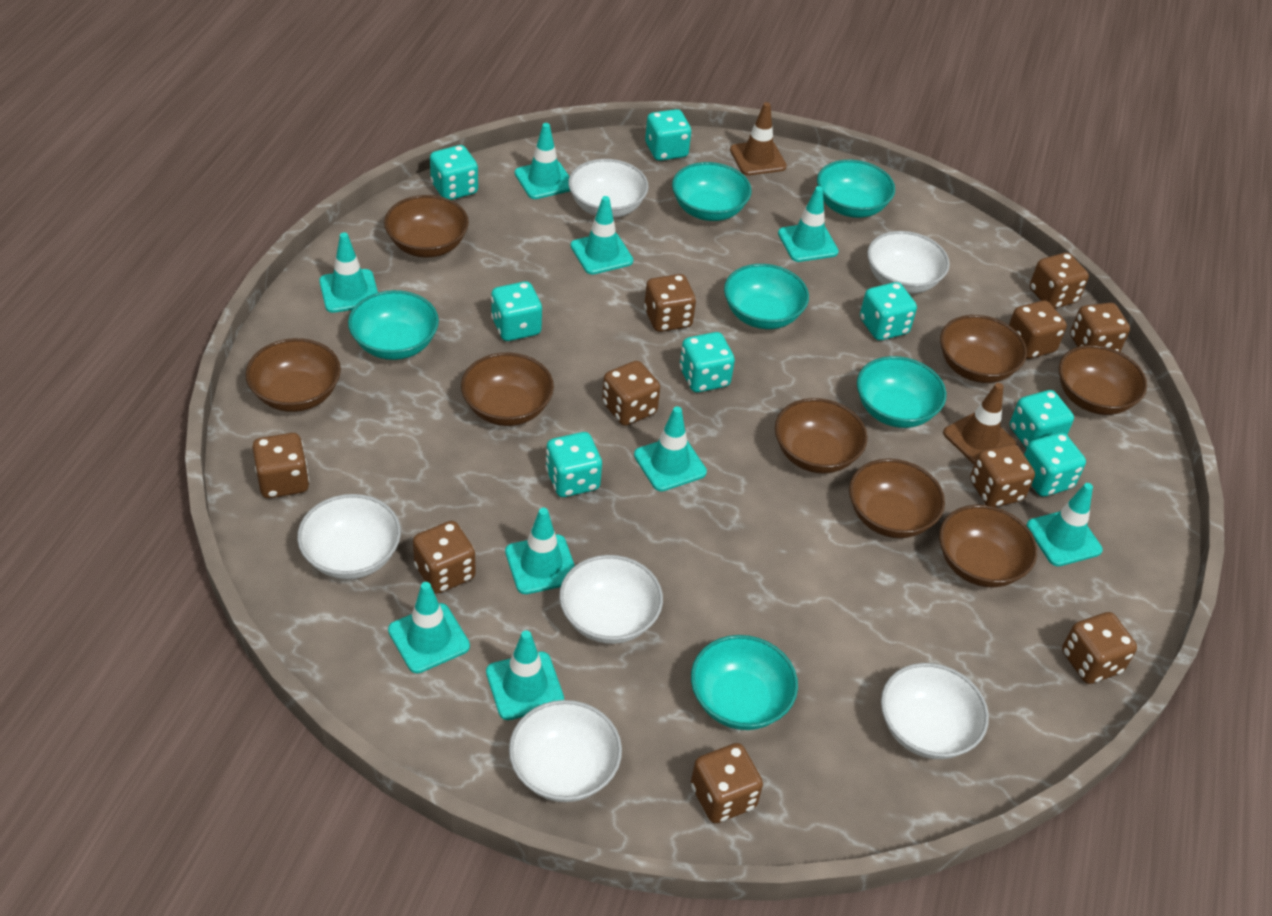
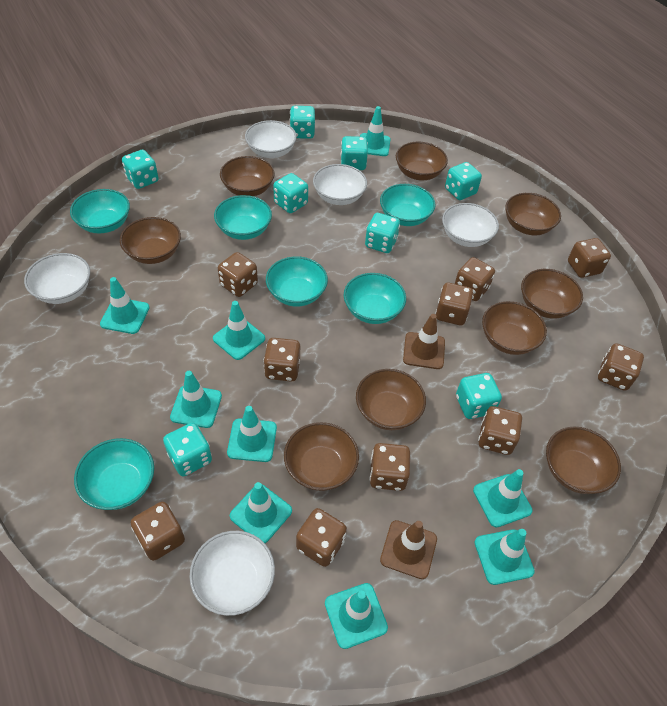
brown bowl: 8 -> 9
white bowl: 6 -> 5

